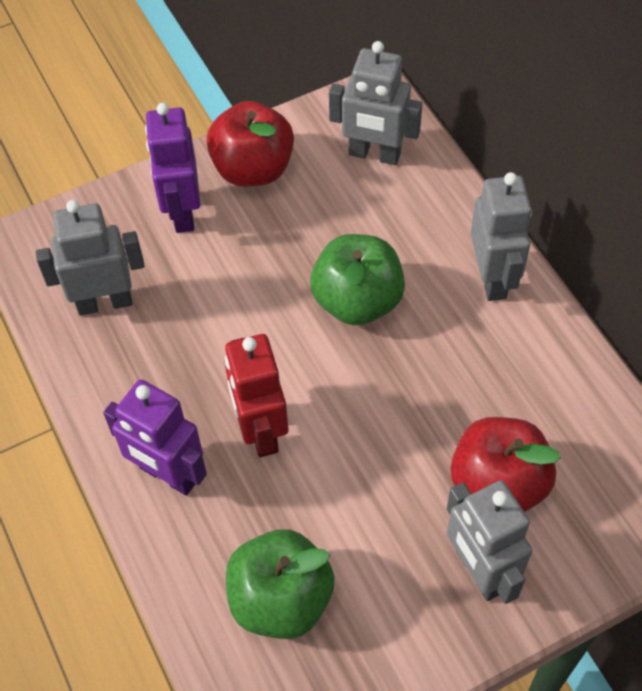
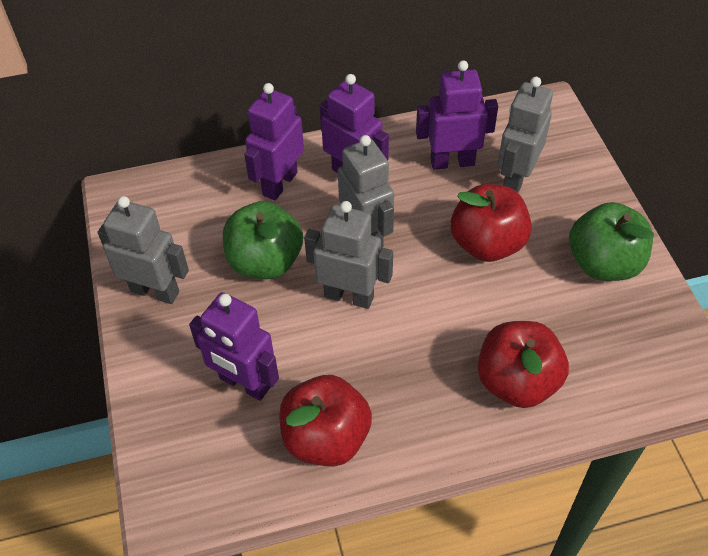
purple robot: 2 -> 4
red apple: 2 -> 3
red robot: 1 -> 0

